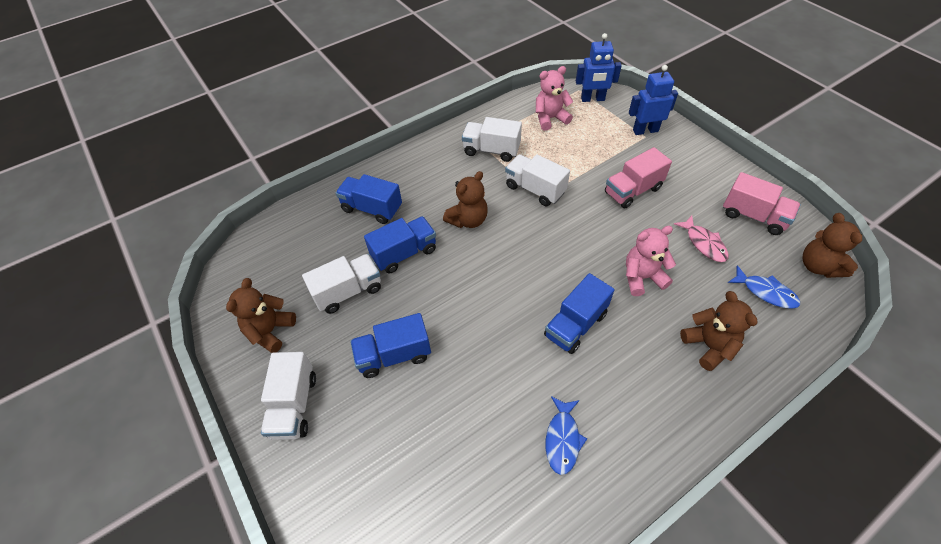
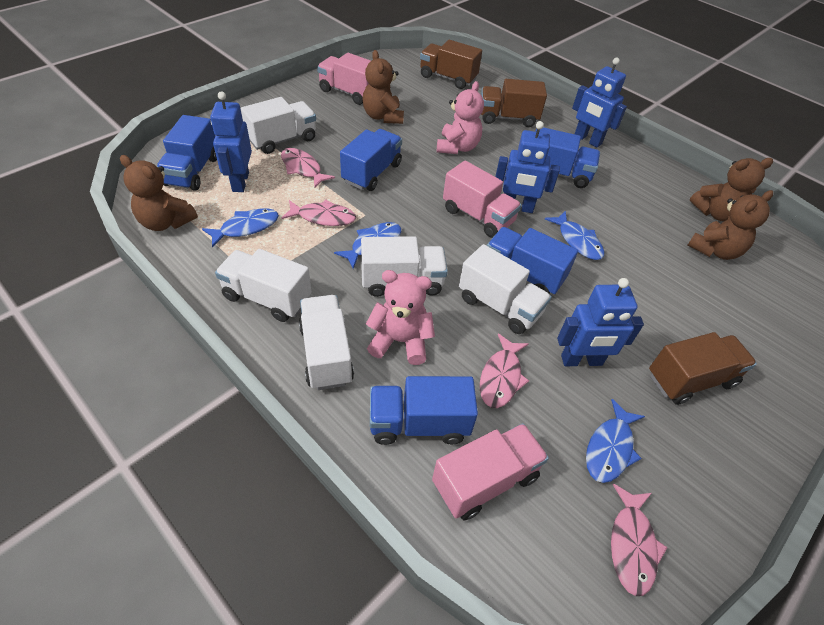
blue fish: 2 -> 4
blue robot: 2 -> 4
blue truck: 4 -> 5
brown truck: 0 -> 3
pink fish: 1 -> 4
pink truck: 2 -> 3
white truck: 4 -> 5

